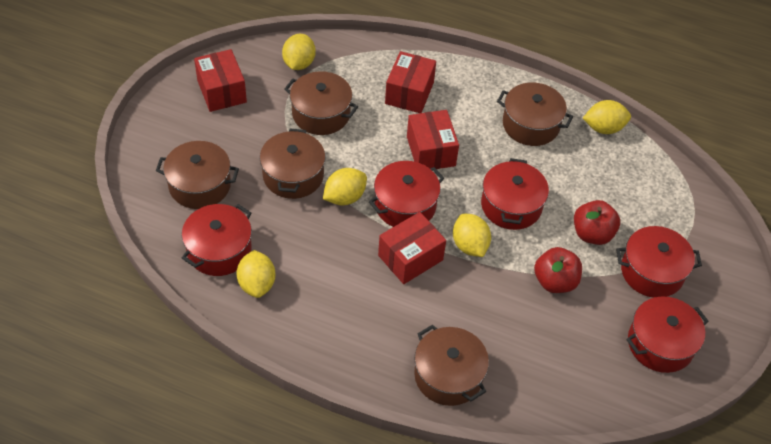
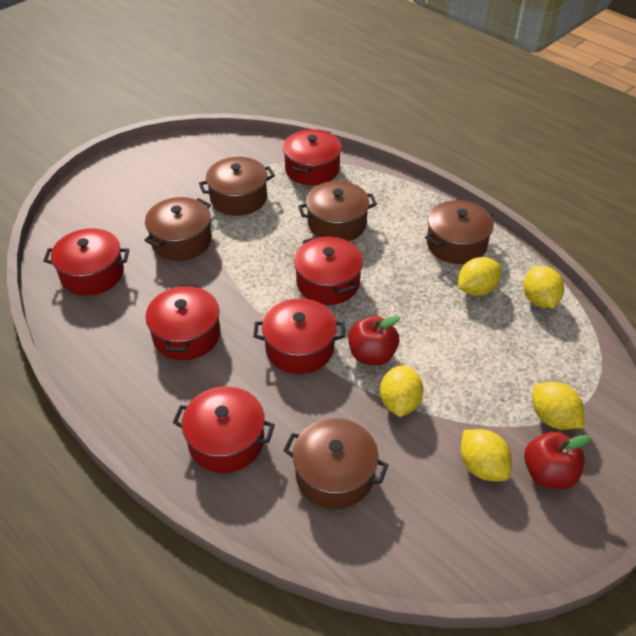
red box: 4 -> 0
red pot: 5 -> 6

